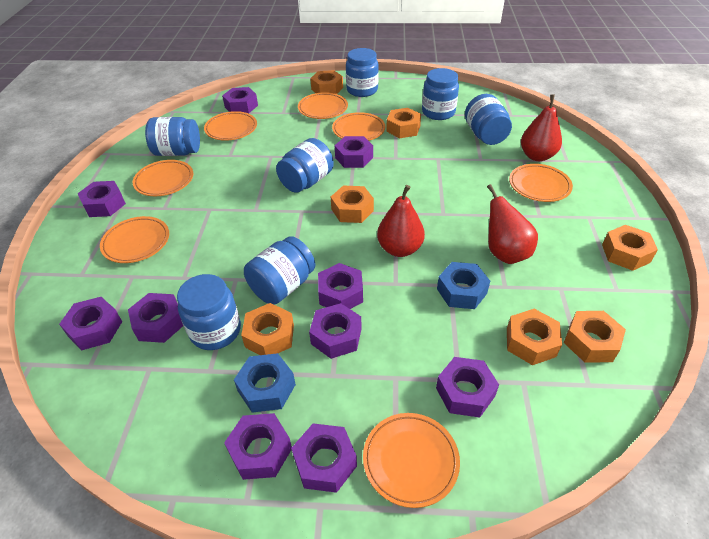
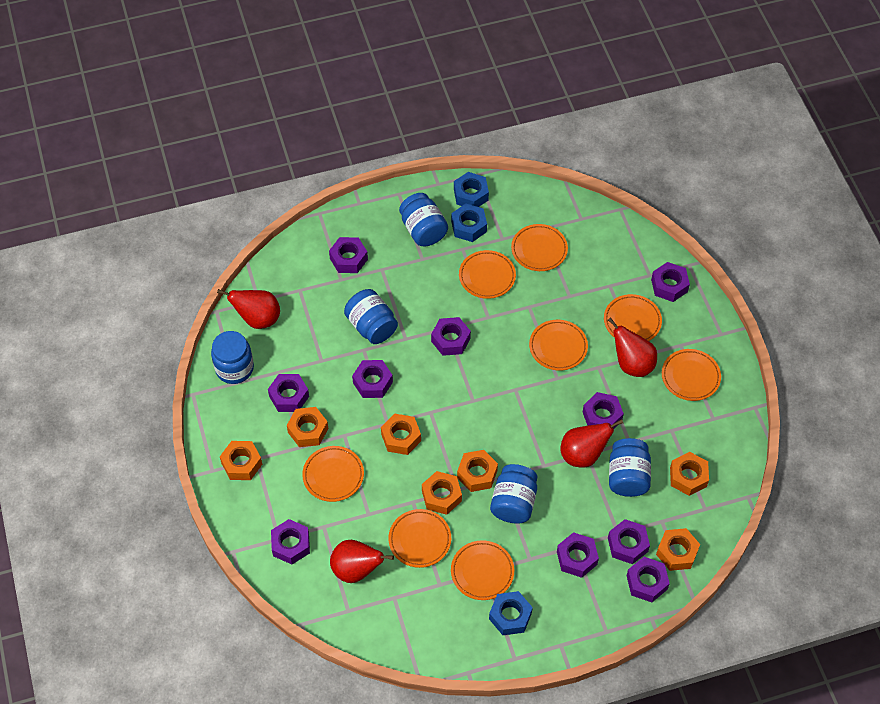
blue jar: 7 -> 5
blue nut: 2 -> 3
orange plate: 7 -> 8
red pear: 3 -> 4

